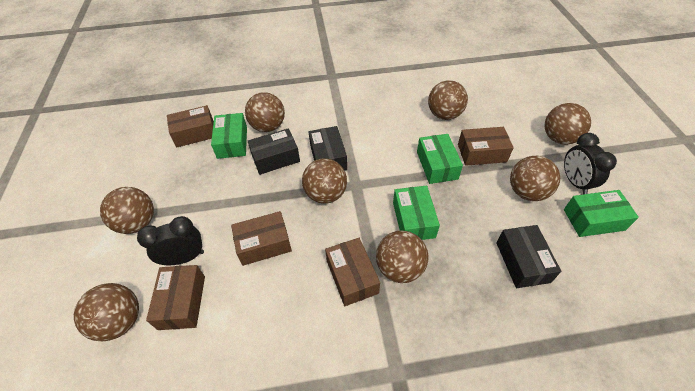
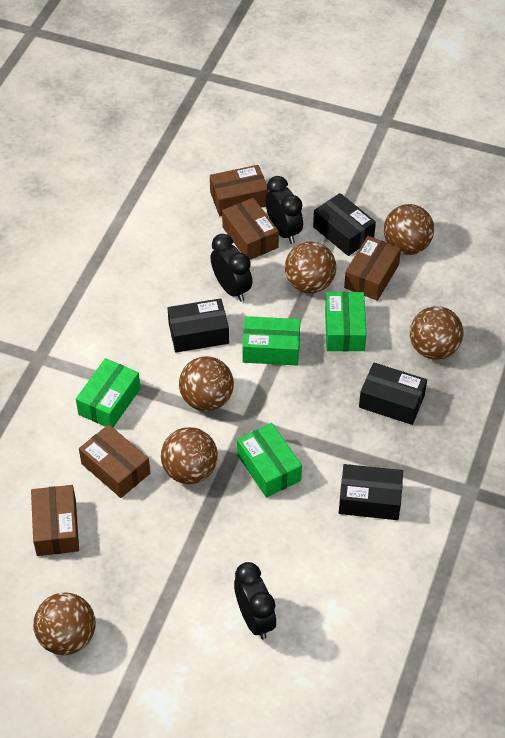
black box: 3 -> 4
black clock: 2 -> 3
brown ball: 8 -> 6

